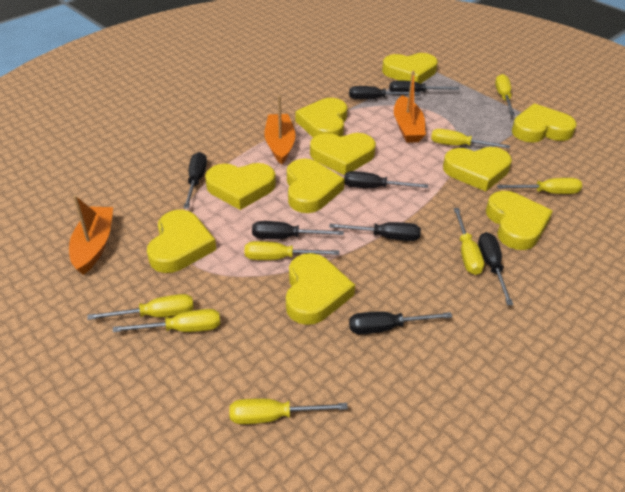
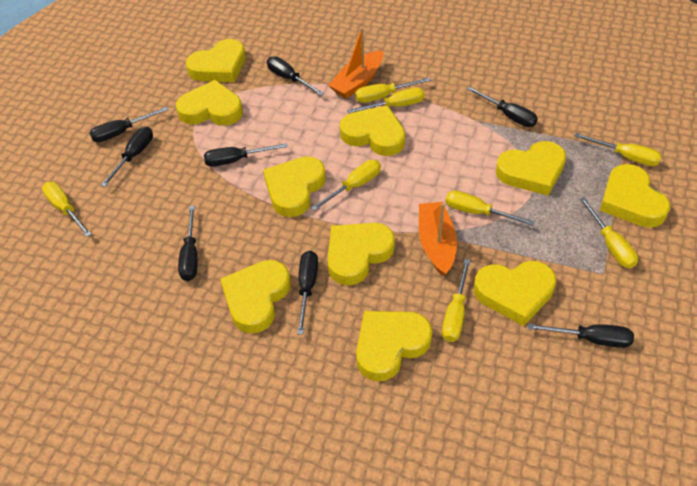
orange boat: 3 -> 2

